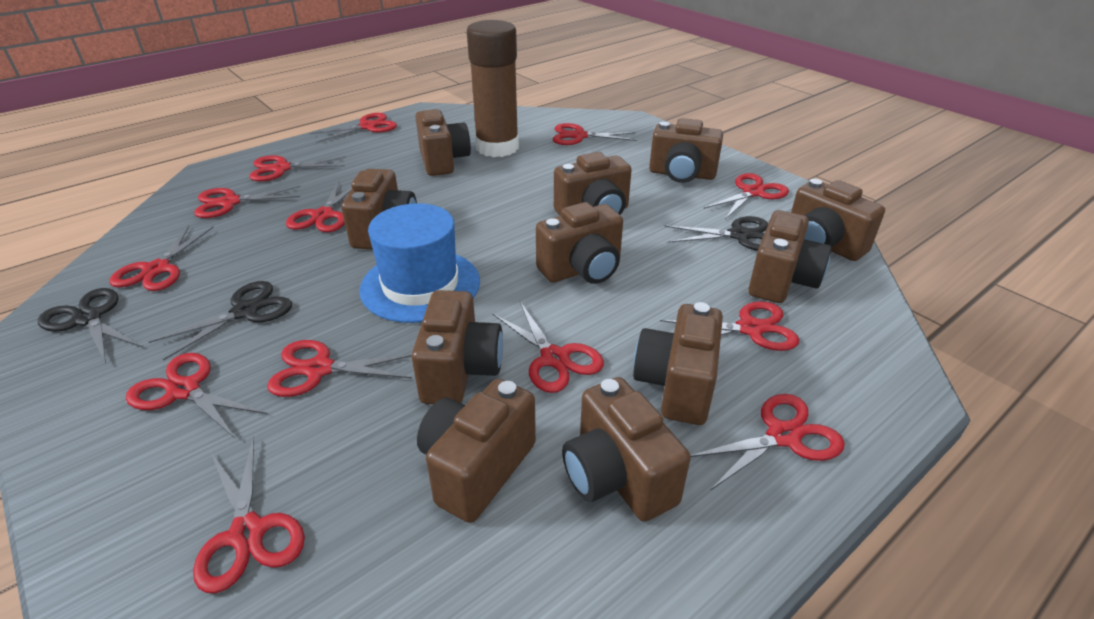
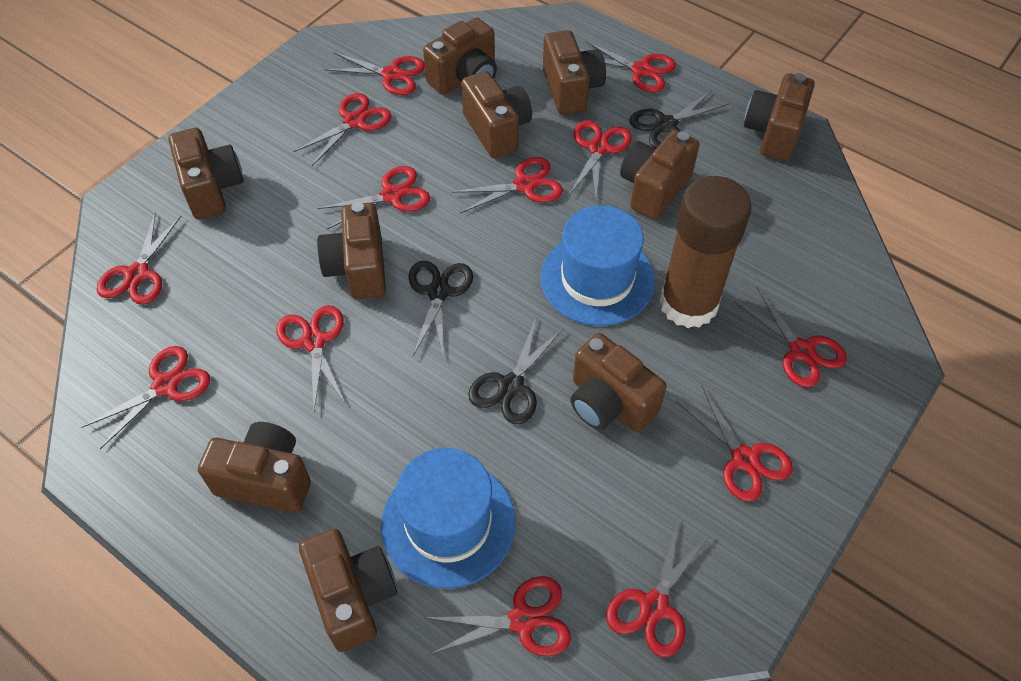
blue hat: 1 -> 2
brown camera: 11 -> 10

